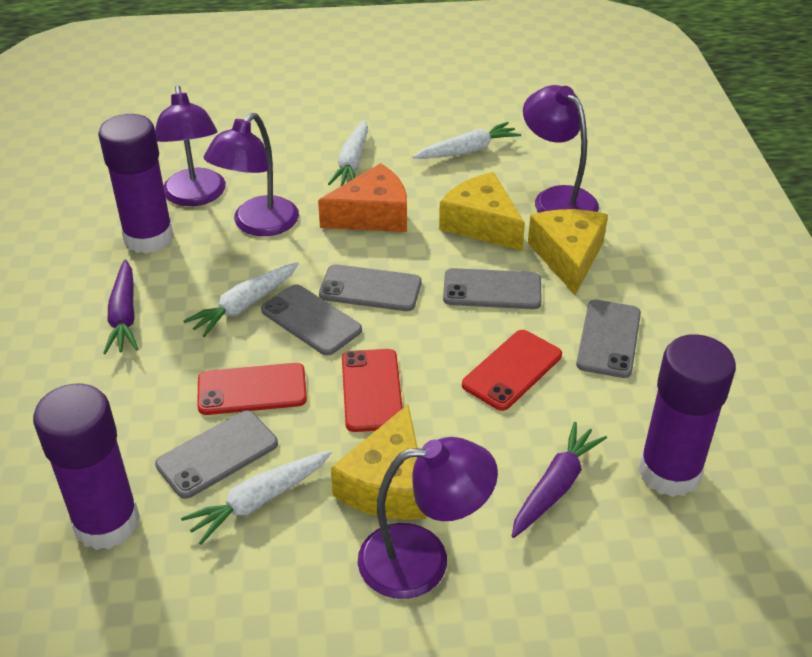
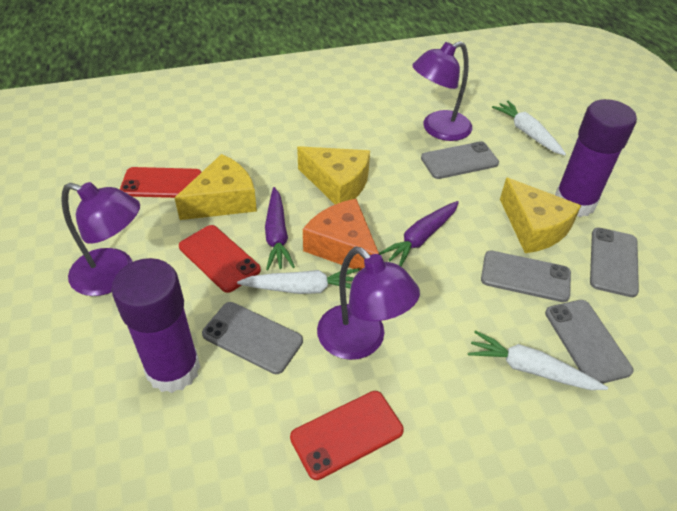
purple glue stick: 3 -> 2
purple lamp: 4 -> 3
white carrot: 4 -> 3

